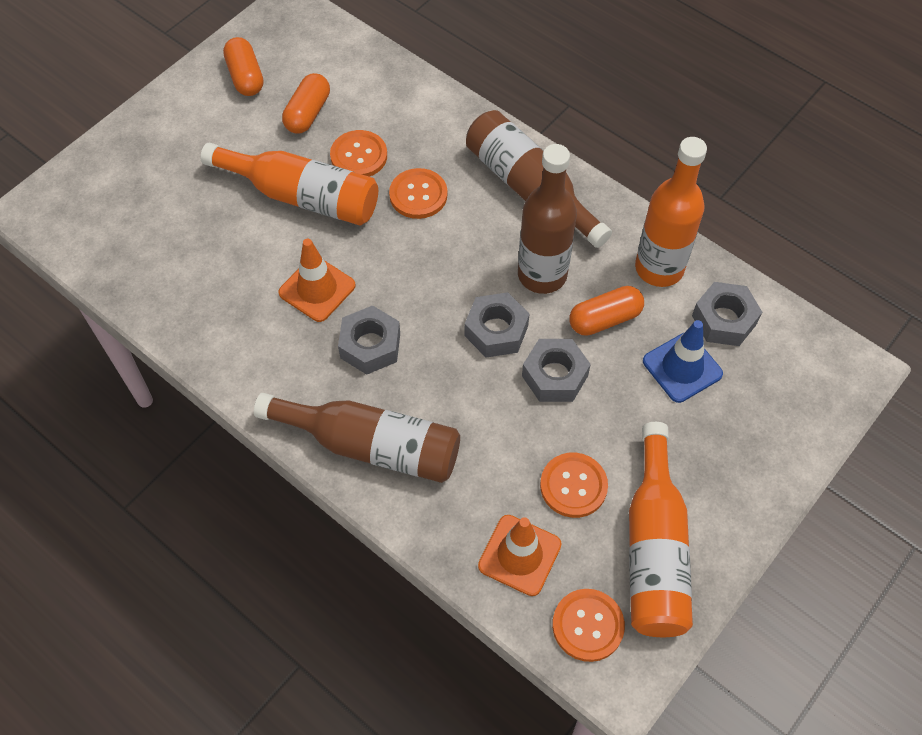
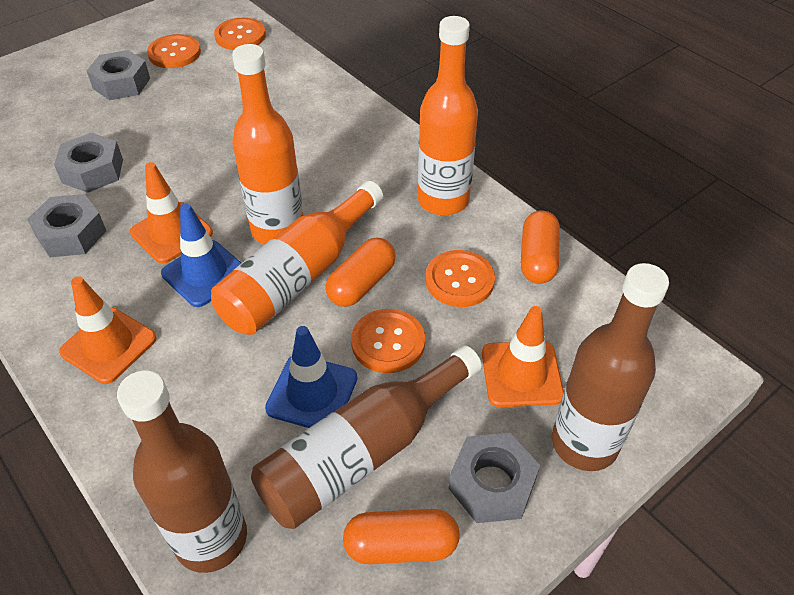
blue traffic cone: 1 -> 2
orange traffic cone: 2 -> 3

